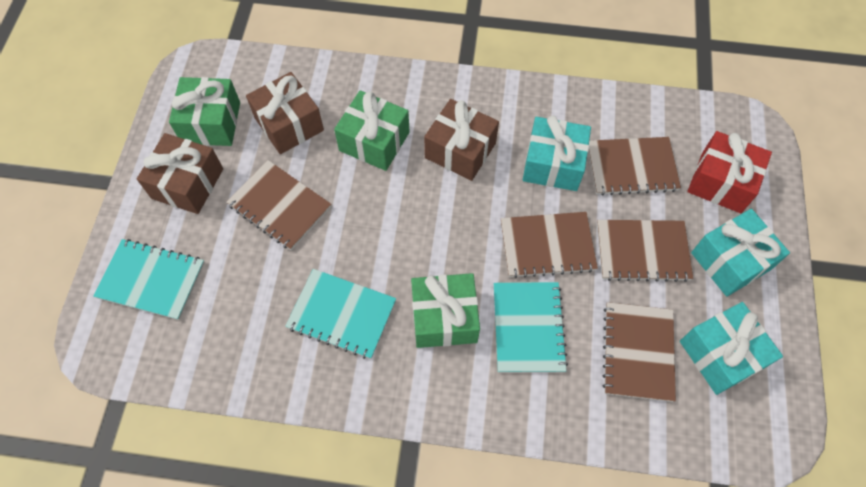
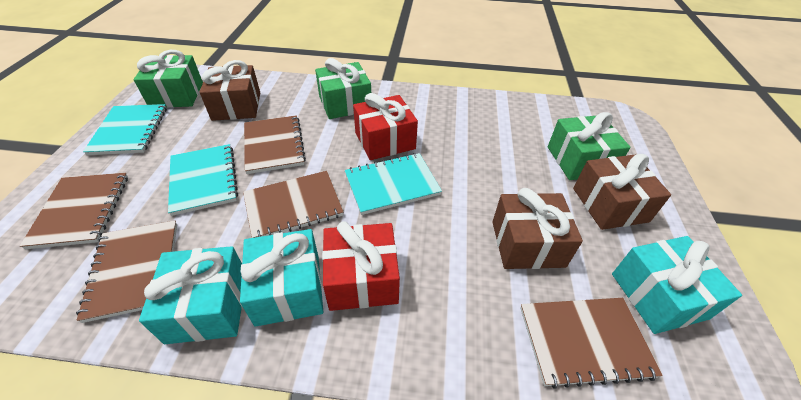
red gift: 1 -> 2

